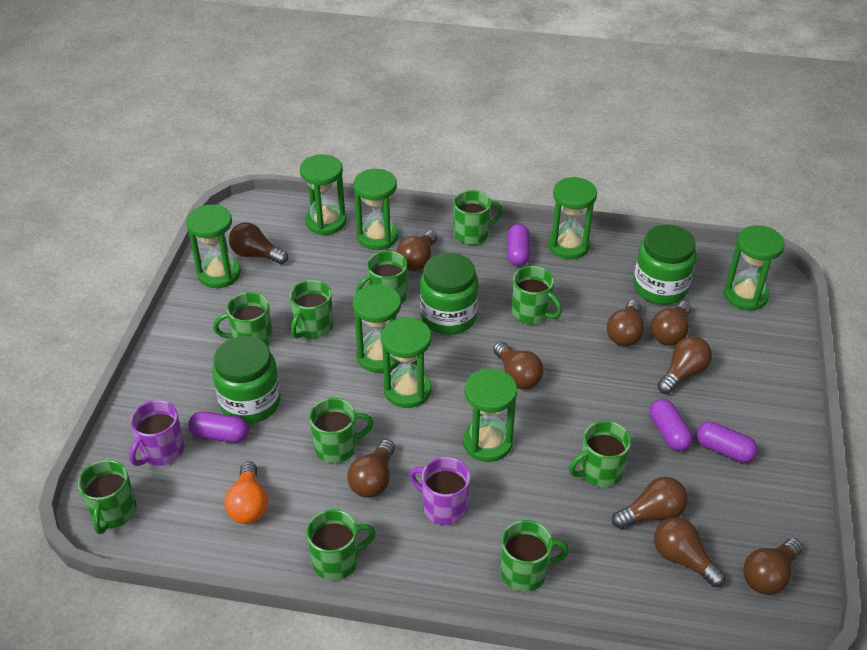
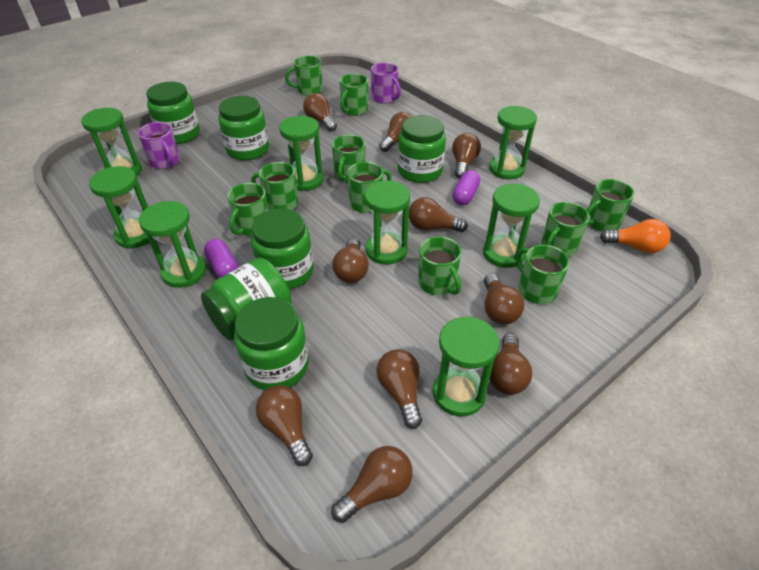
green jar: 3 -> 6
purple capsule: 4 -> 2

